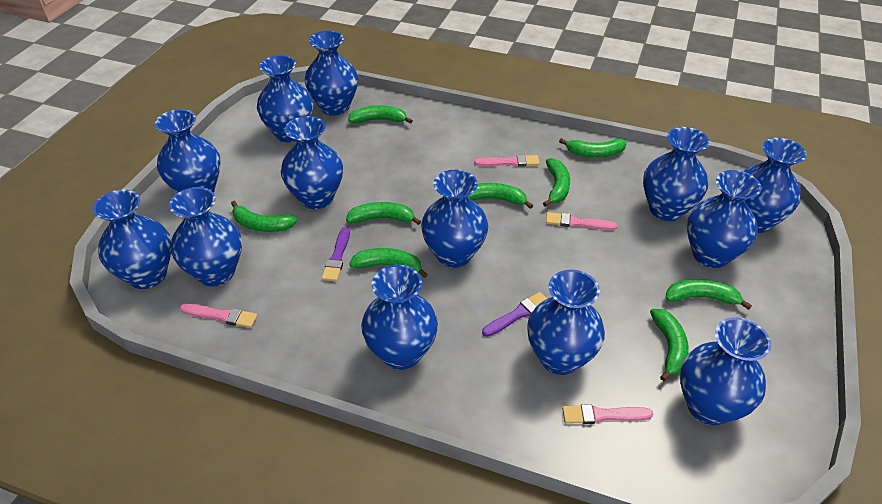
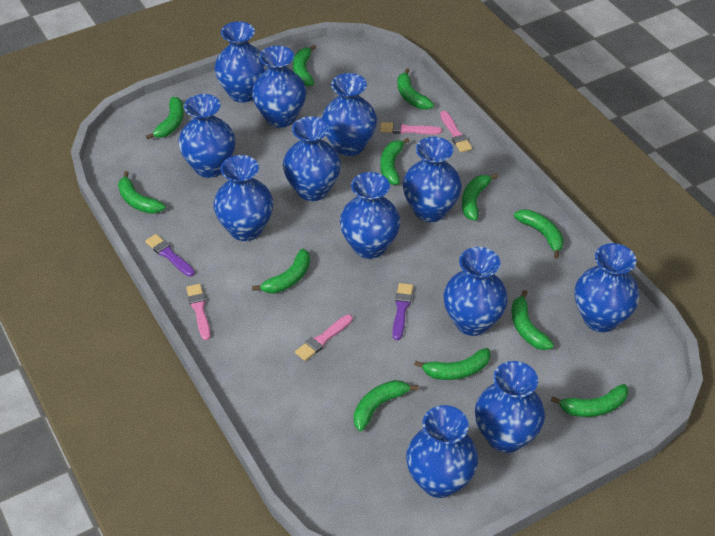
blue vase: 13 -> 12
green banana: 9 -> 12

